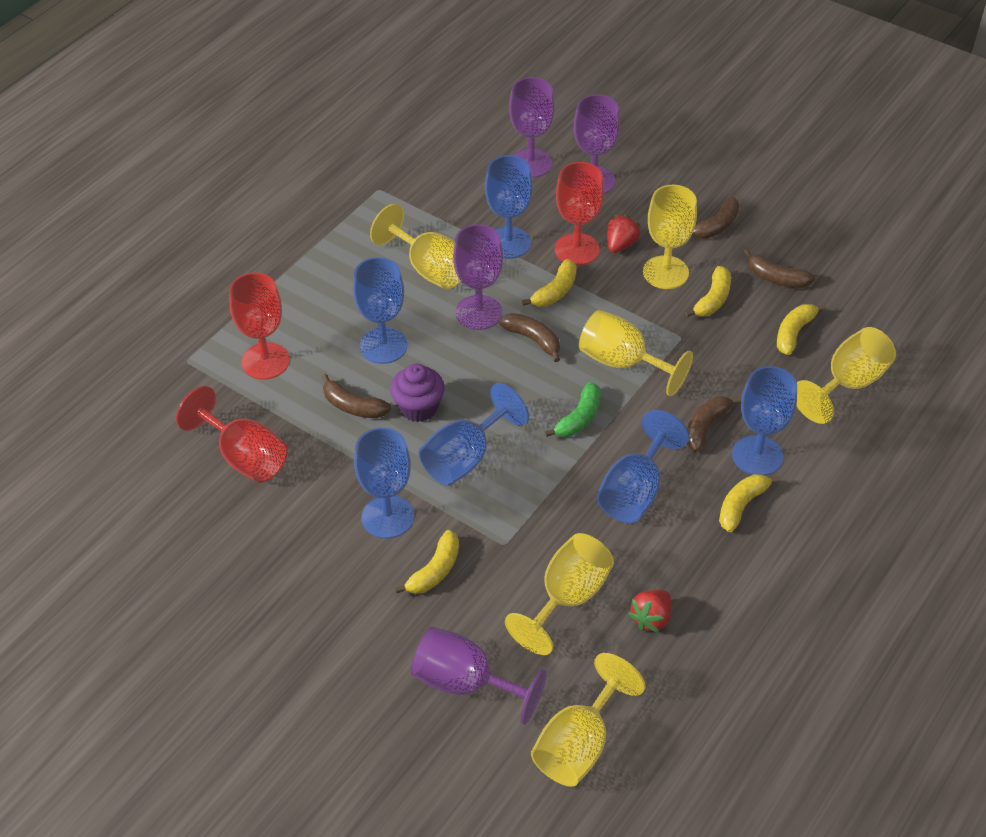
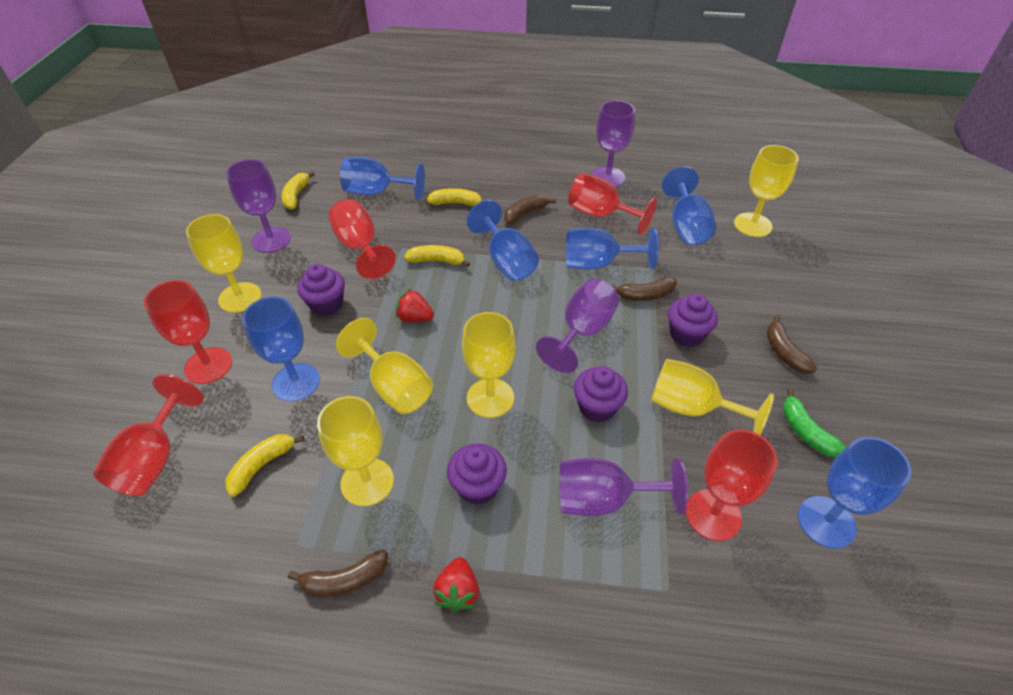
brown banana: 5 -> 4
purple cupcake: 1 -> 4
red goblet: 3 -> 5
yellow banana: 5 -> 4

